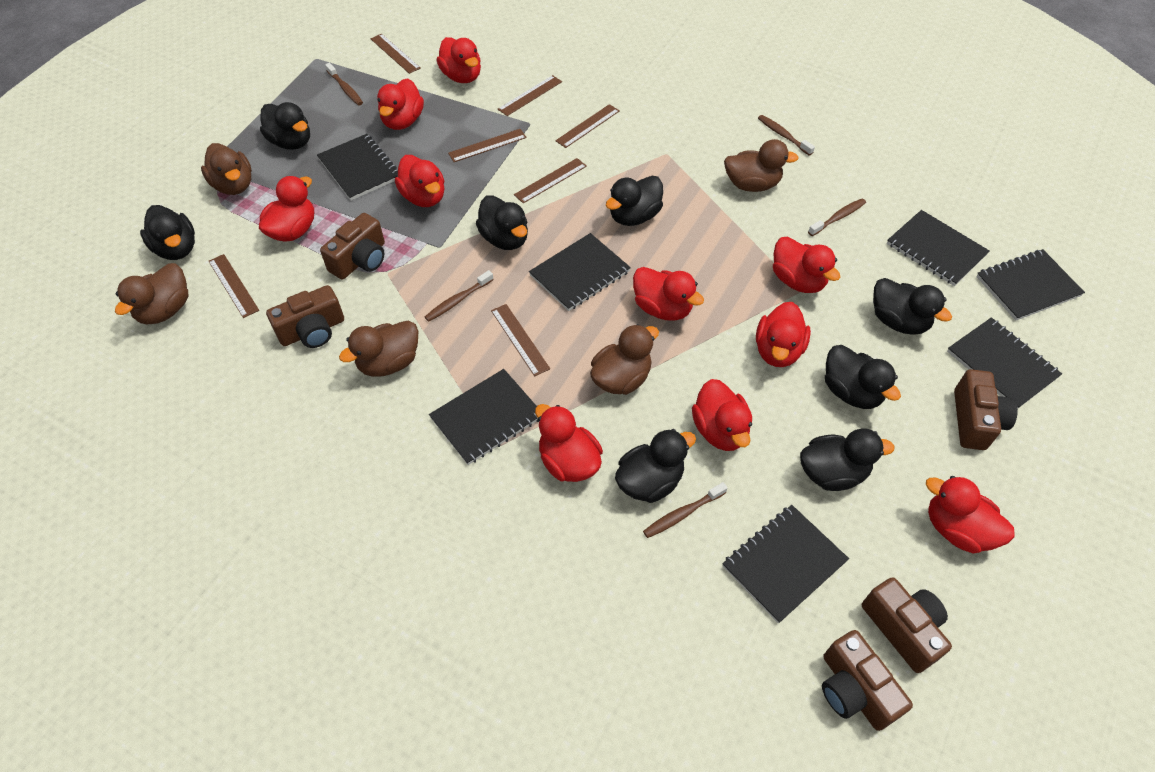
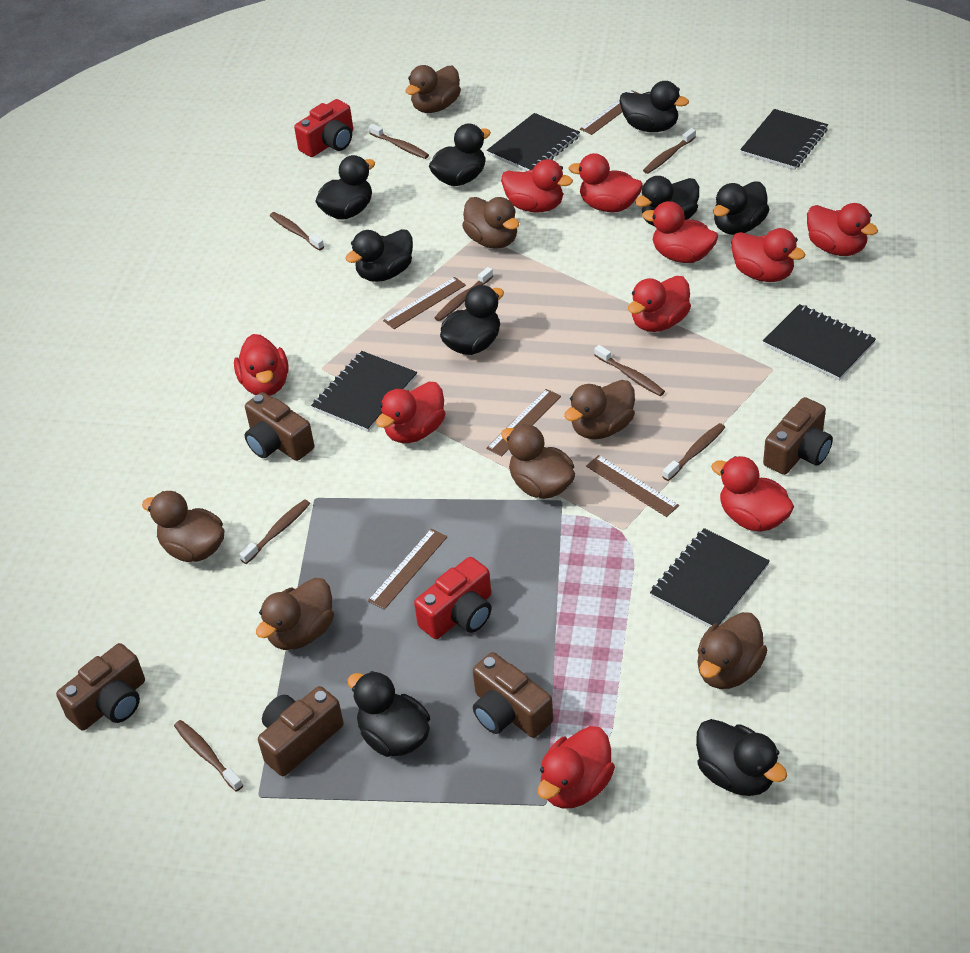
black duck: 8 -> 9
black notebook: 7 -> 5
brown duck: 5 -> 7
brown ruler: 7 -> 5
brown toothbrush: 5 -> 8
red camera: 0 -> 2

